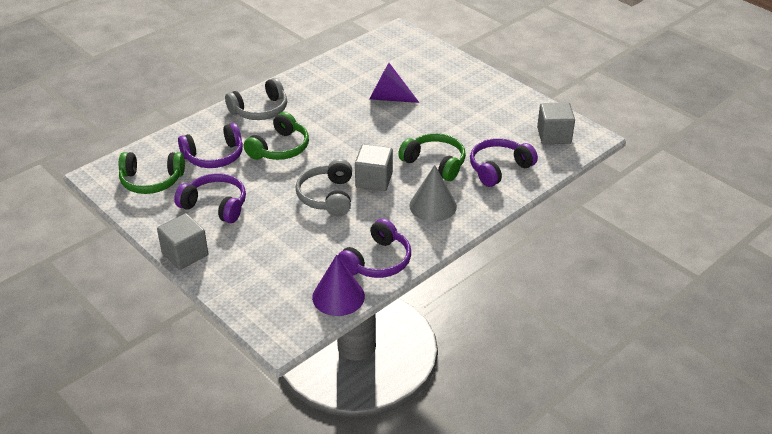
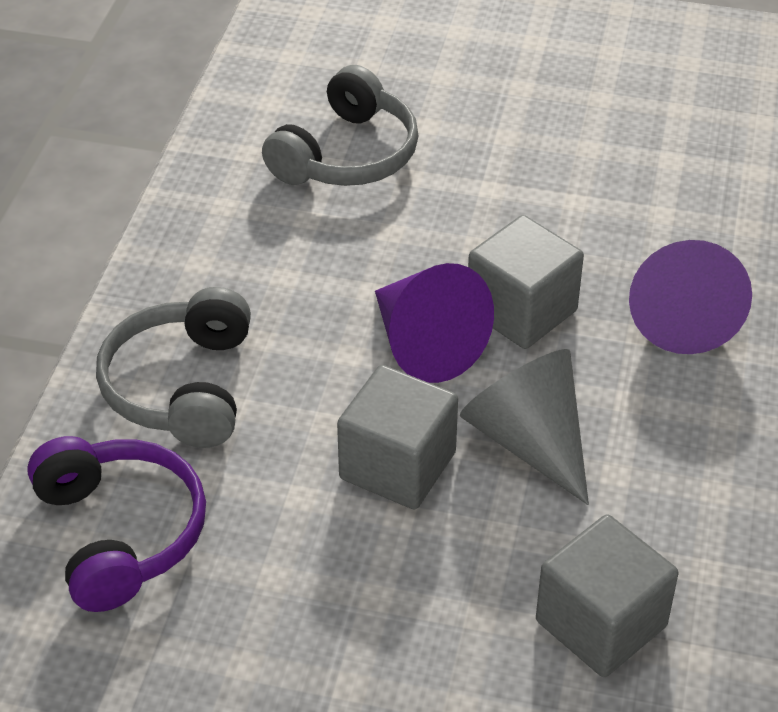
green headphones: 3 -> 0
purple headphones: 4 -> 1

